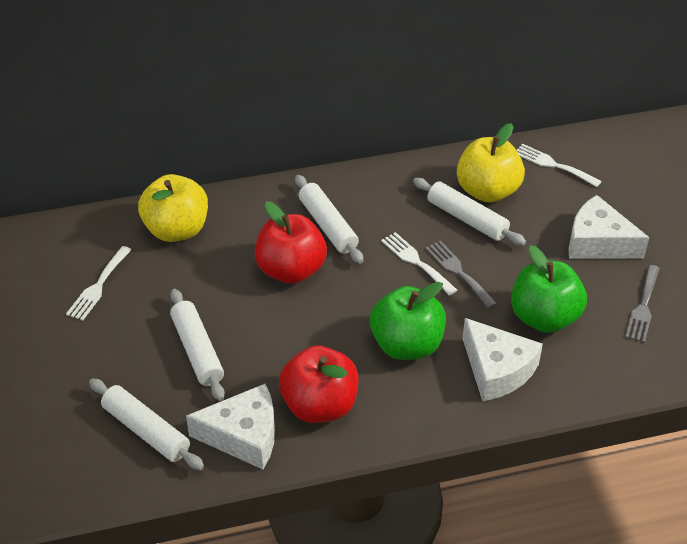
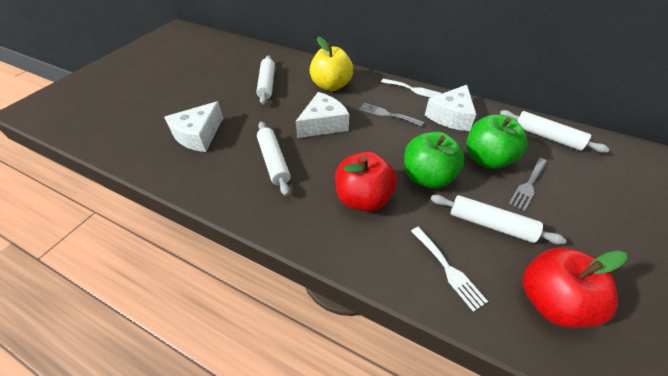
white fork: 3 -> 2
yellow apple: 2 -> 1

